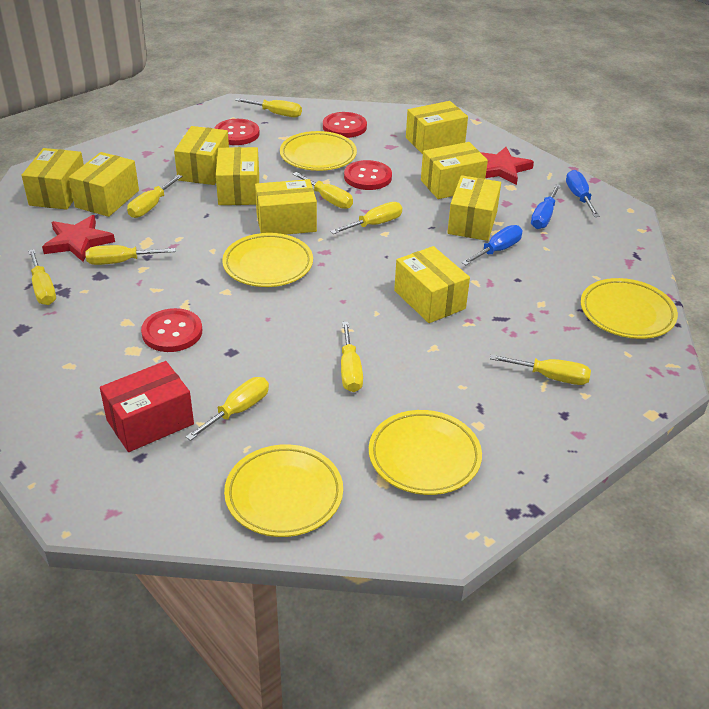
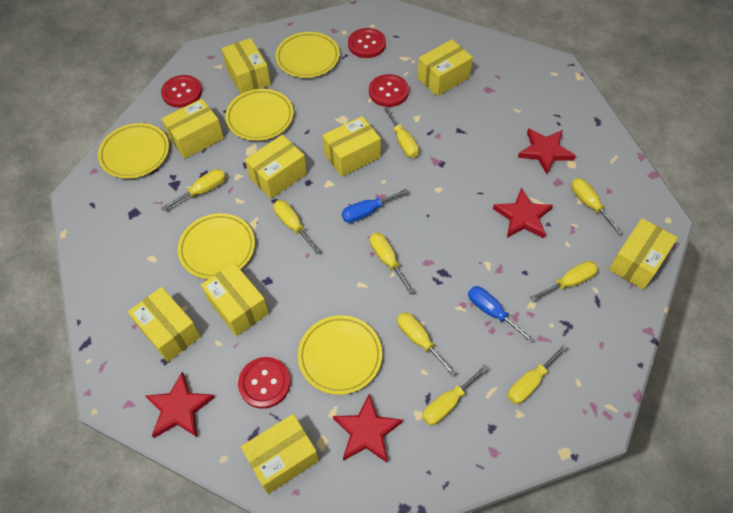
blue screwdriver: 3 -> 2
red box: 1 -> 0
red star: 2 -> 4

